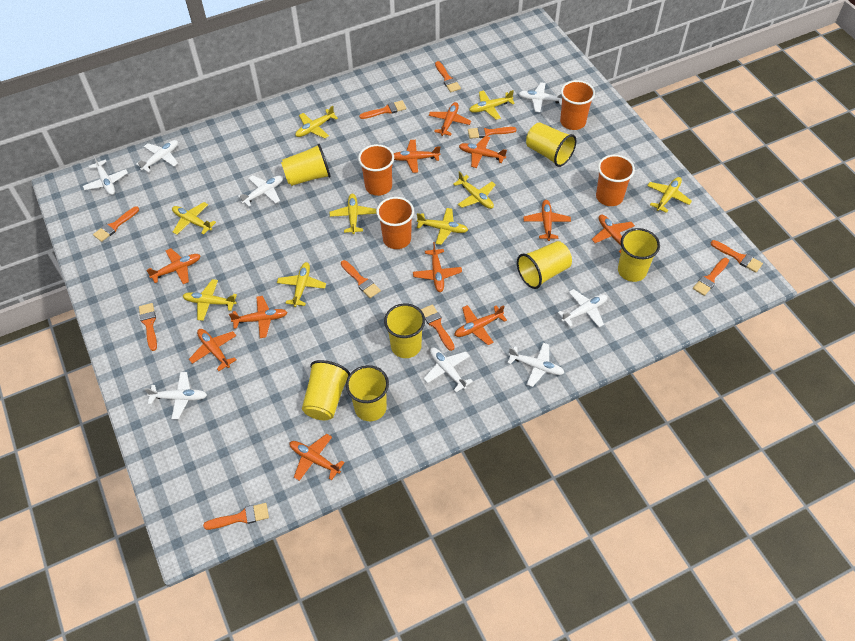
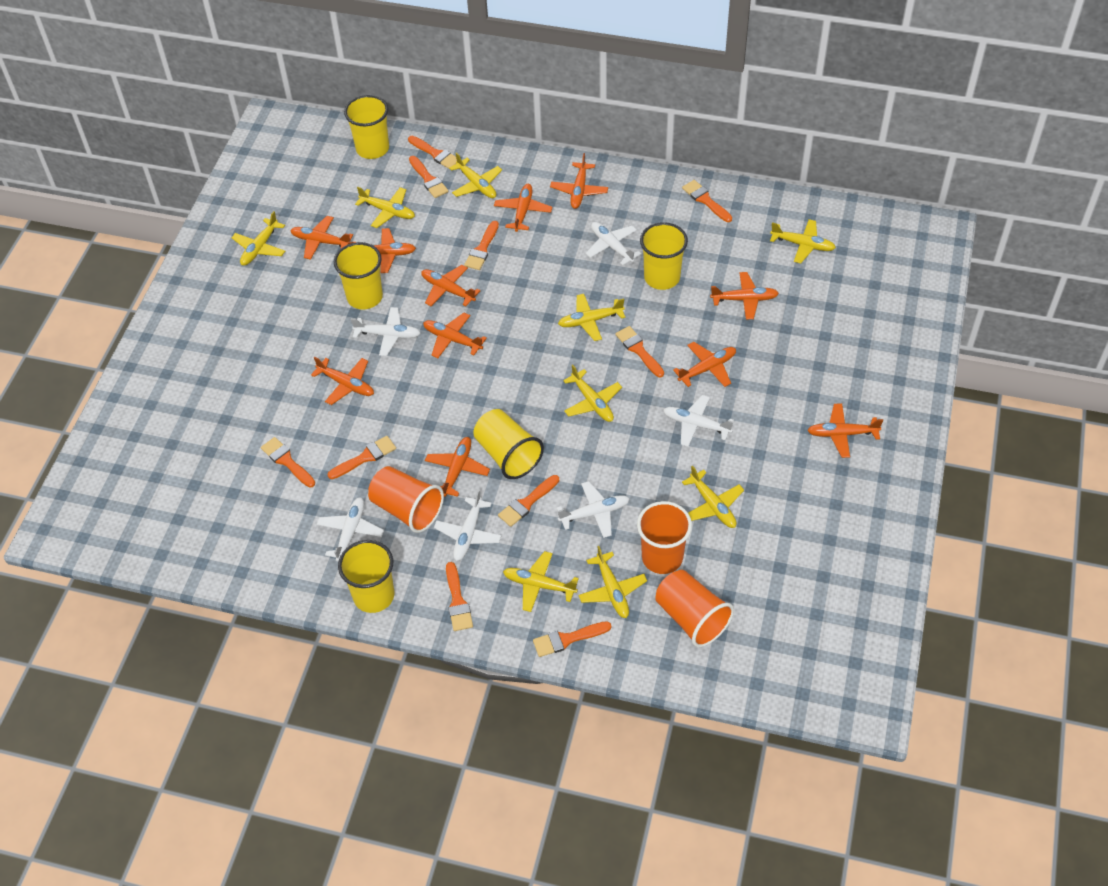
orange cup: 4 -> 3
white plane: 8 -> 6
yellow cup: 7 -> 5

